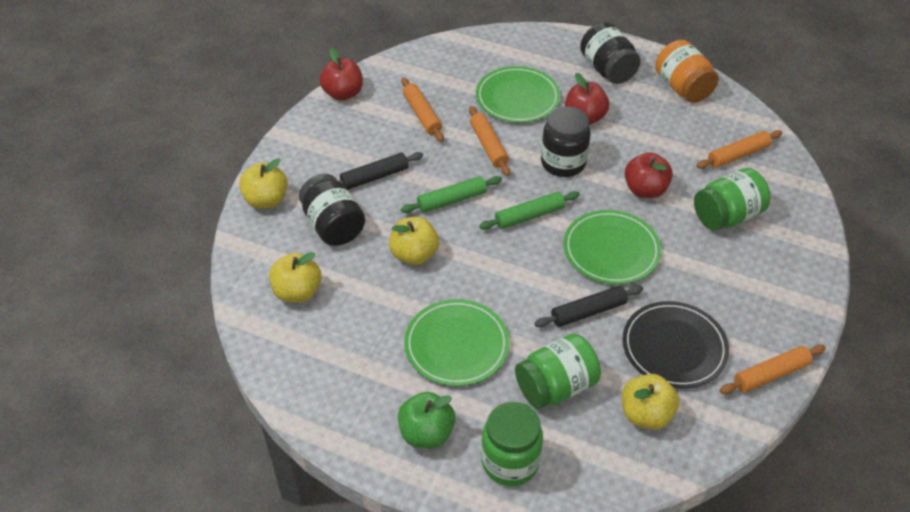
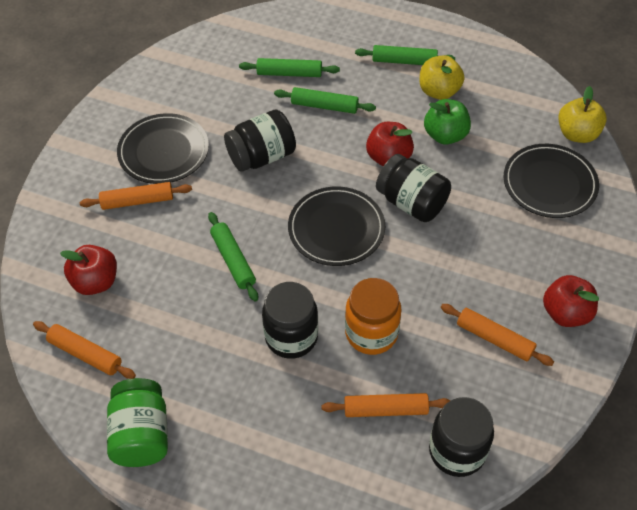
black jar: 3 -> 4
black plate: 1 -> 3
black rolling pin: 2 -> 0
green jar: 3 -> 1
green plate: 3 -> 0
green rolling pin: 2 -> 4
yellow apple: 4 -> 2

